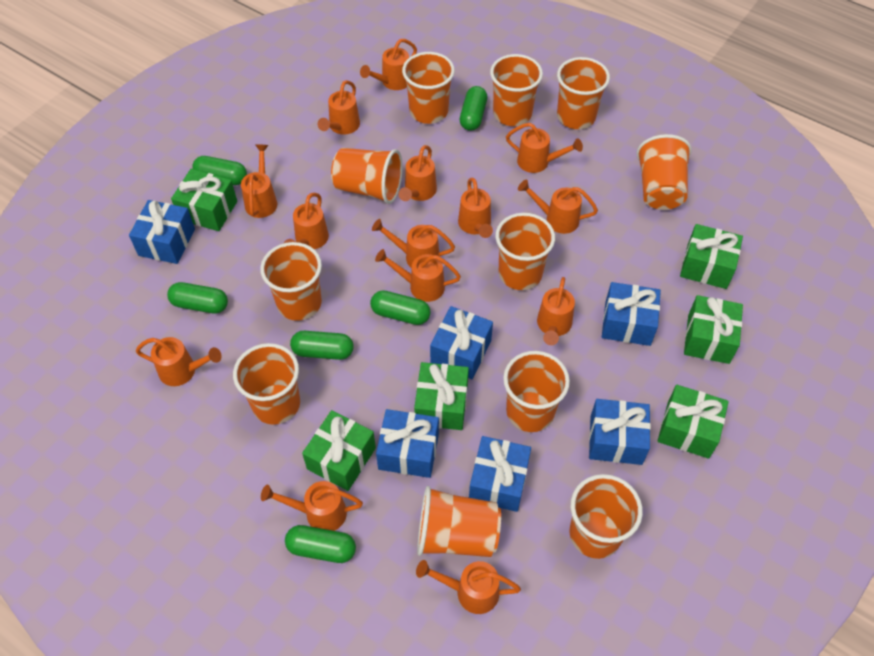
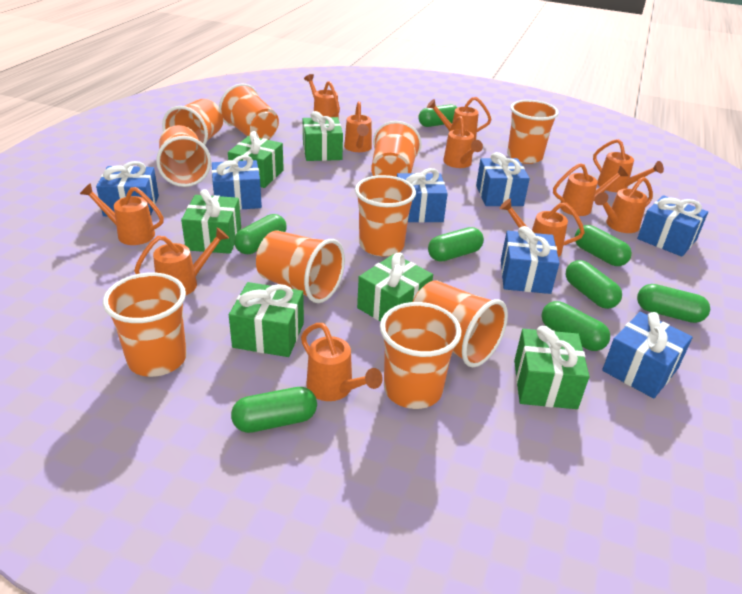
blue gift: 6 -> 7
green capsule: 6 -> 8
orange cup: 11 -> 10
orange watering can: 14 -> 11

